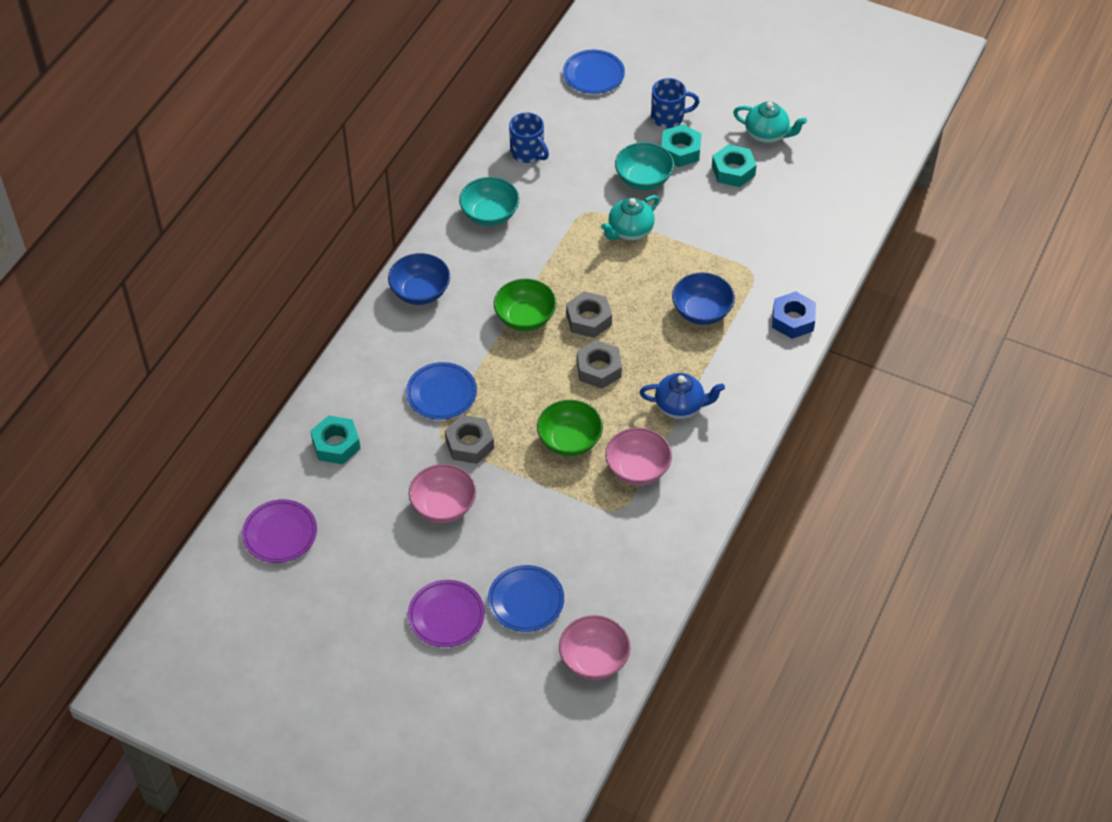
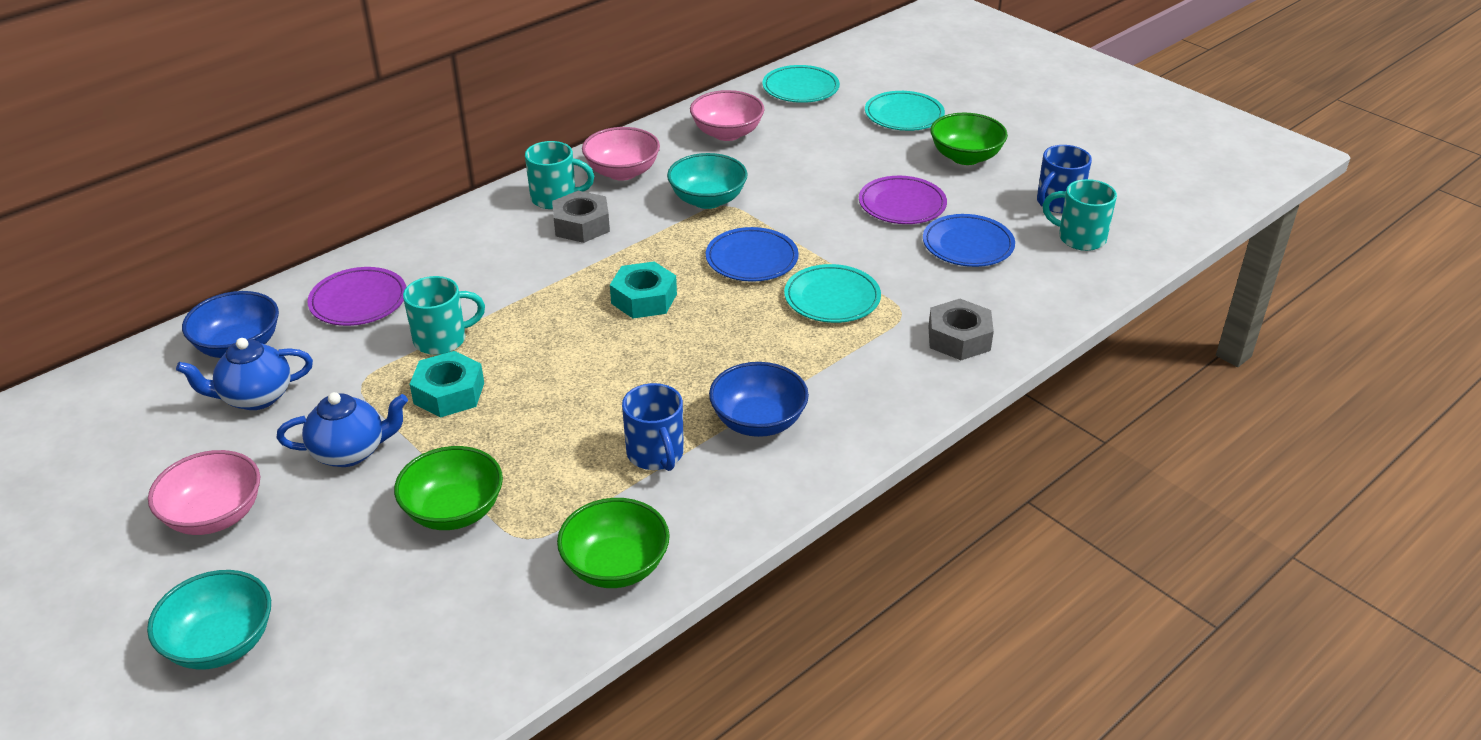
blue nut: 1 -> 0
blue plate: 3 -> 2
blue teapot: 1 -> 2
green bowl: 2 -> 3
grey nut: 3 -> 2
turquoise mug: 0 -> 3
turquoise nut: 3 -> 2
turquoise plate: 0 -> 3
turquoise teapot: 2 -> 0

